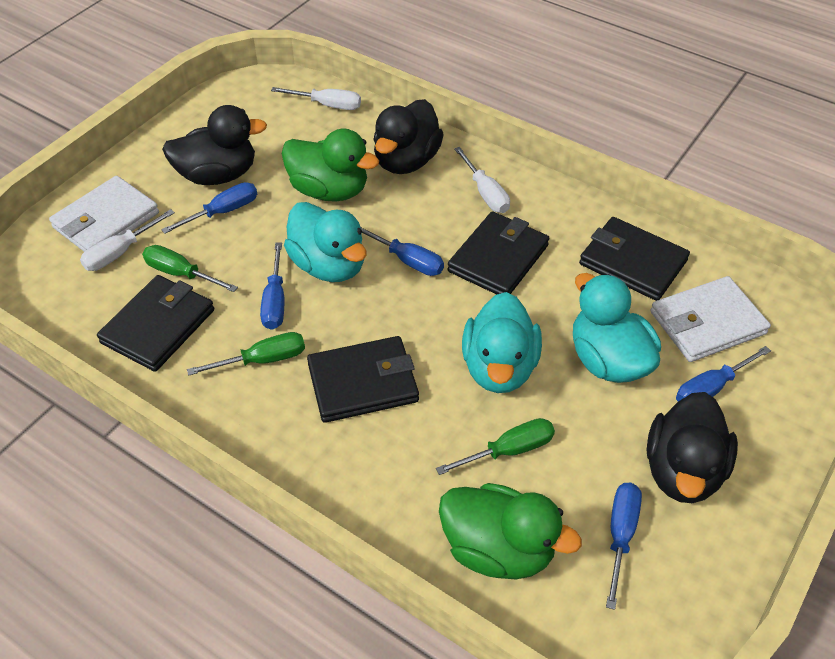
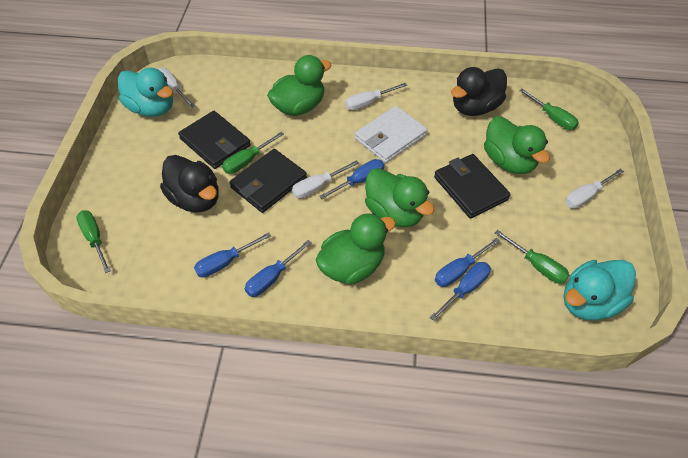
black duck: 3 -> 2
black wallet: 4 -> 3
green duck: 2 -> 4
green screwdriver: 3 -> 4
turquoise duck: 3 -> 2
white screwdriver: 3 -> 4
white wallet: 2 -> 1

